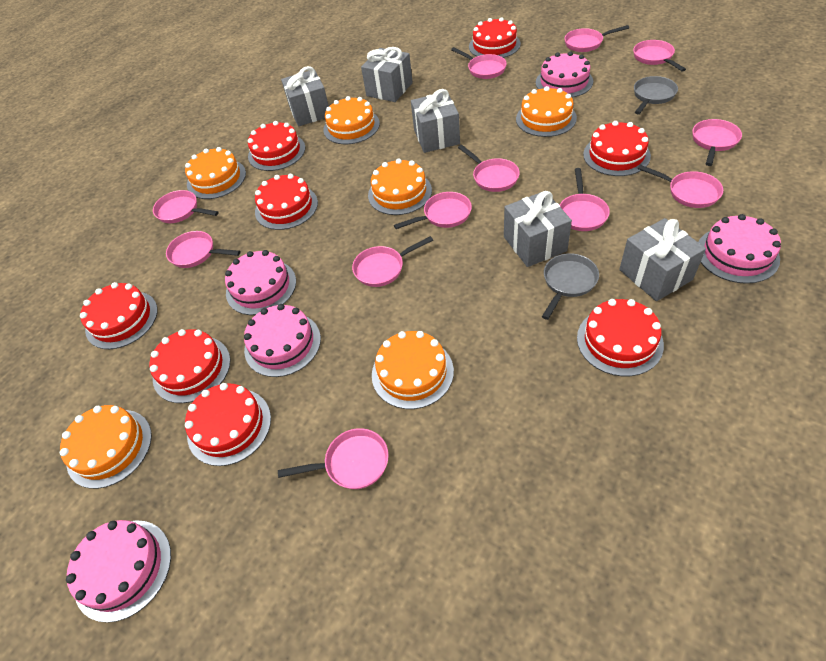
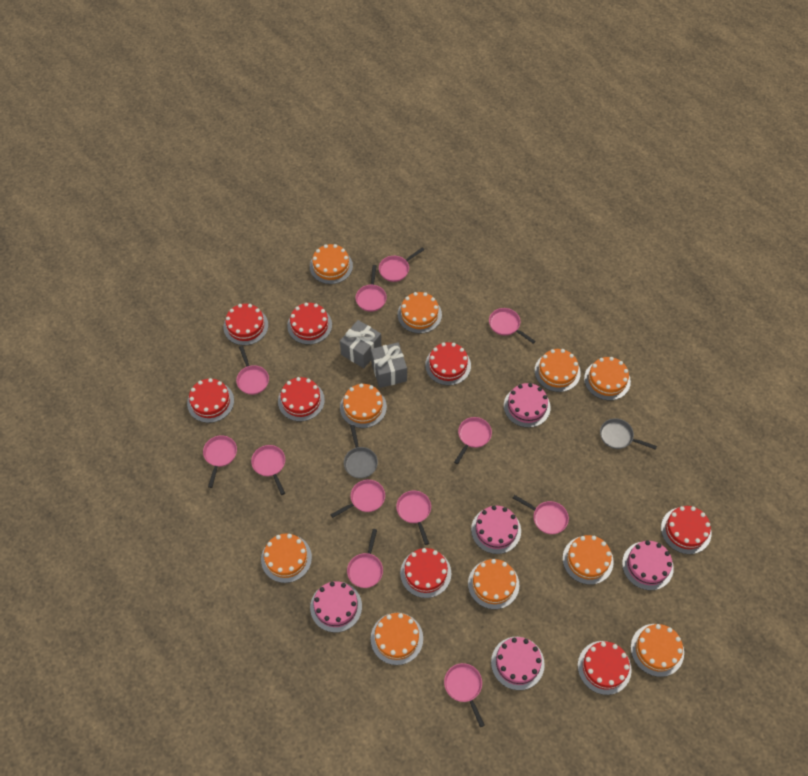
grey gift: 5 -> 2
orange cake: 6 -> 10

